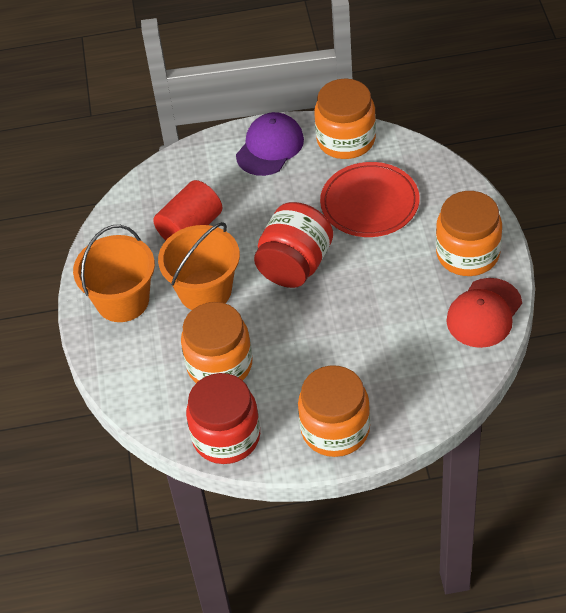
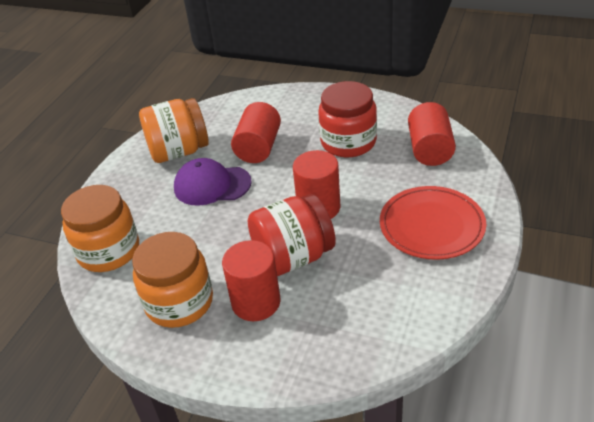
orange bucket: 2 -> 0
orange jar: 4 -> 3
red cap: 1 -> 0
red cylinder: 1 -> 4

